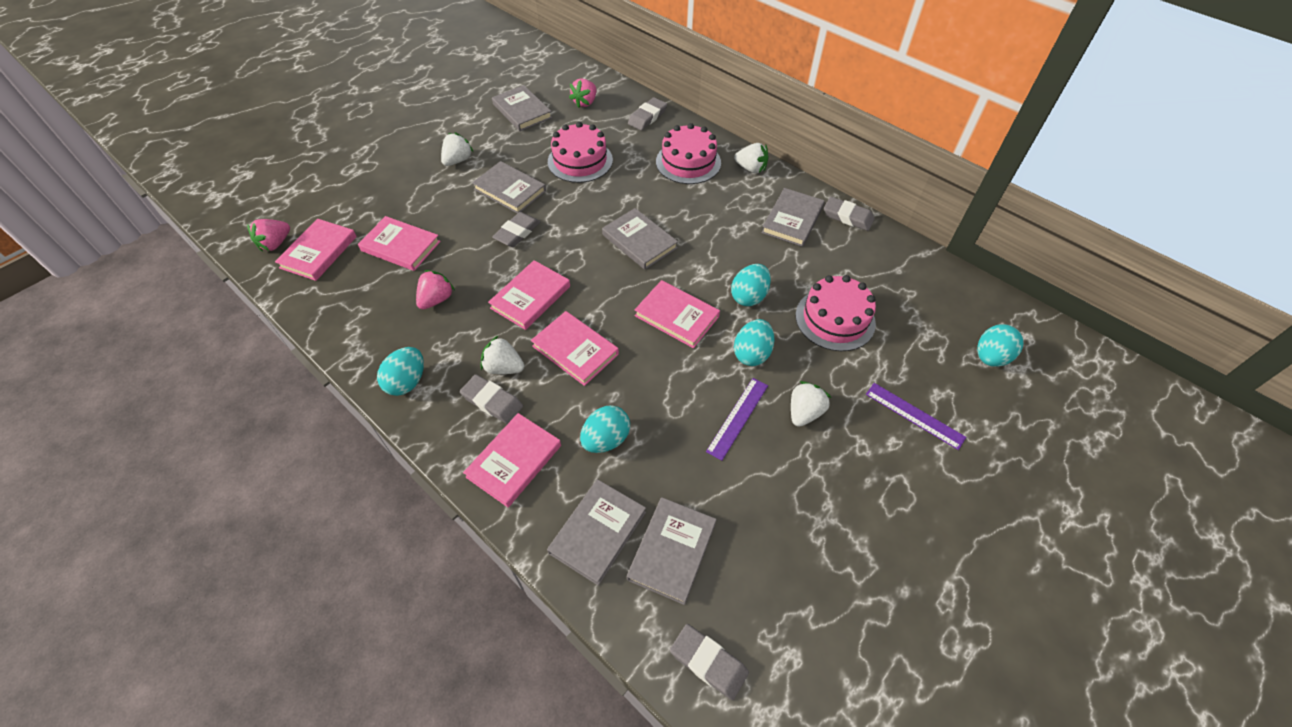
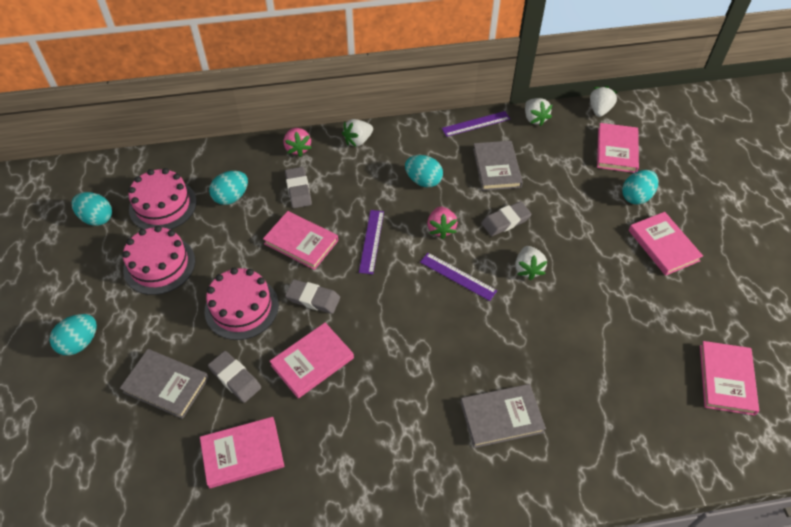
grey book: 6 -> 3
grey eraser: 5 -> 4
pink strawberry: 3 -> 2
purple ruler: 2 -> 3

